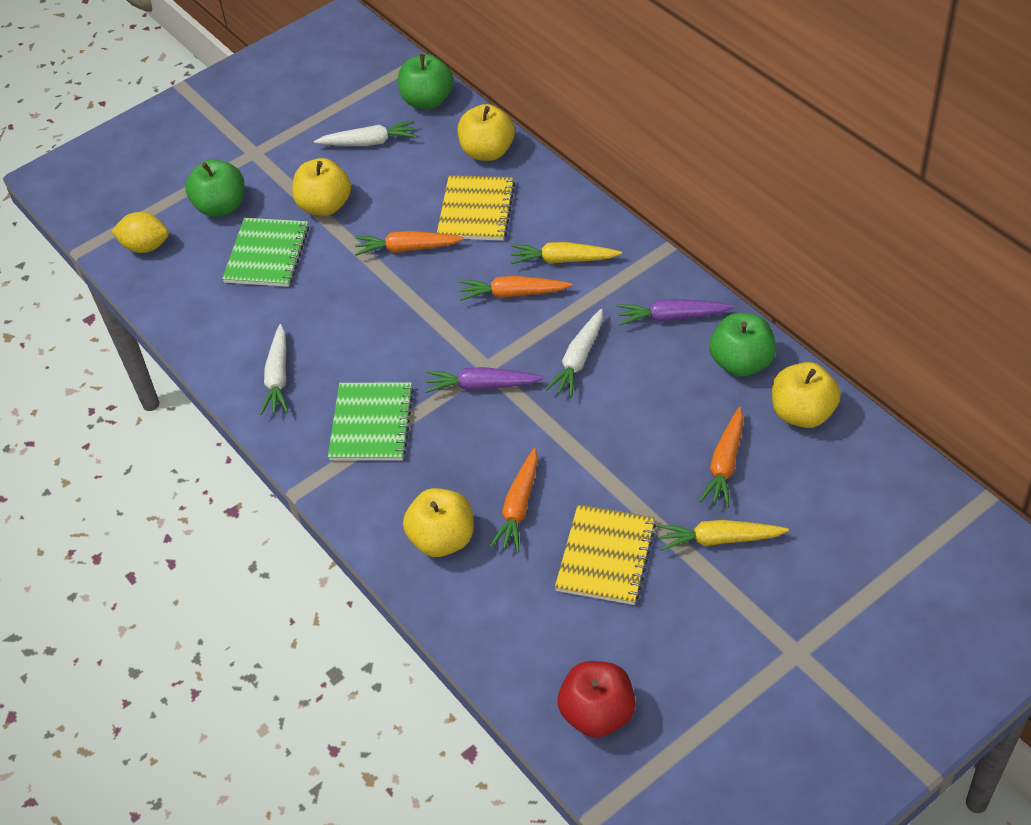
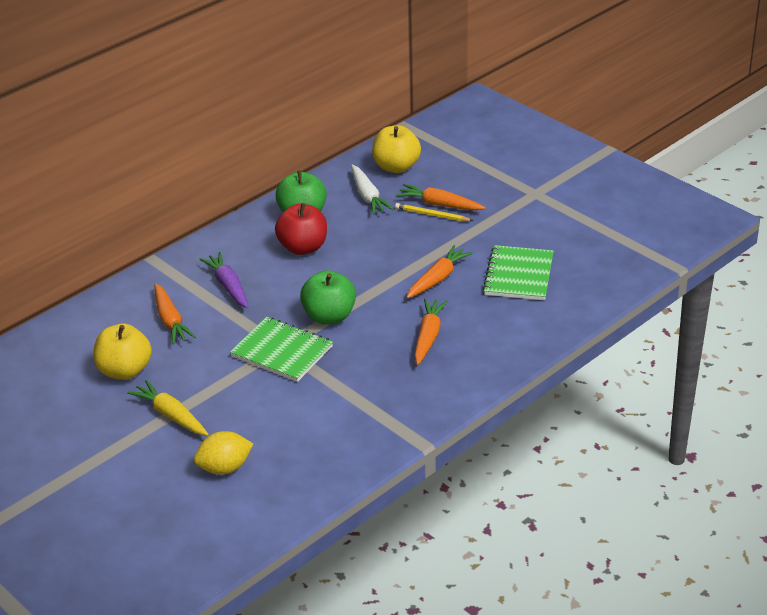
green apple: 3 -> 2
purple carrot: 2 -> 1
white carrot: 3 -> 1
yellow apple: 4 -> 2
yellow carrot: 2 -> 1
yellow notebook: 2 -> 0
yellow pencil: 0 -> 1

